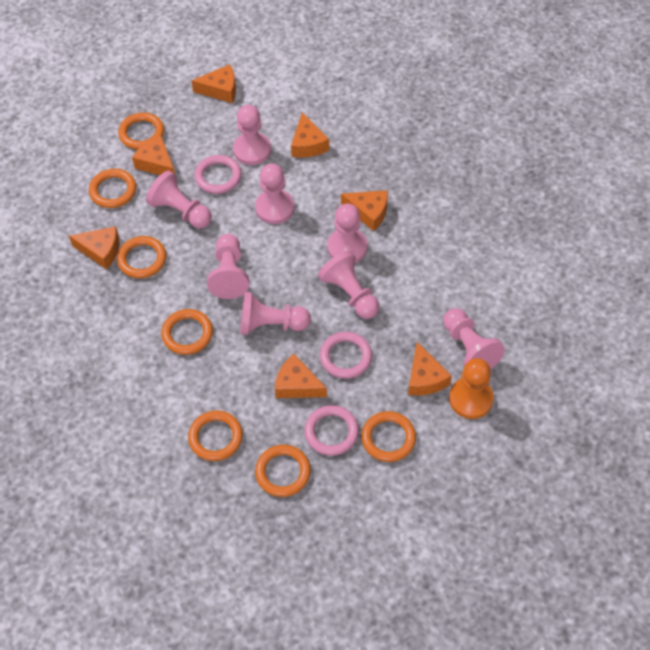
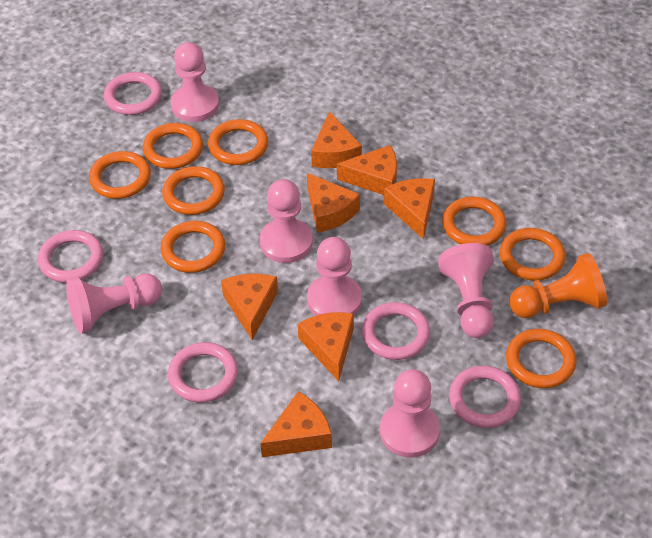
orange ring: 7 -> 8
pink pawn: 8 -> 6
pink ring: 3 -> 5

